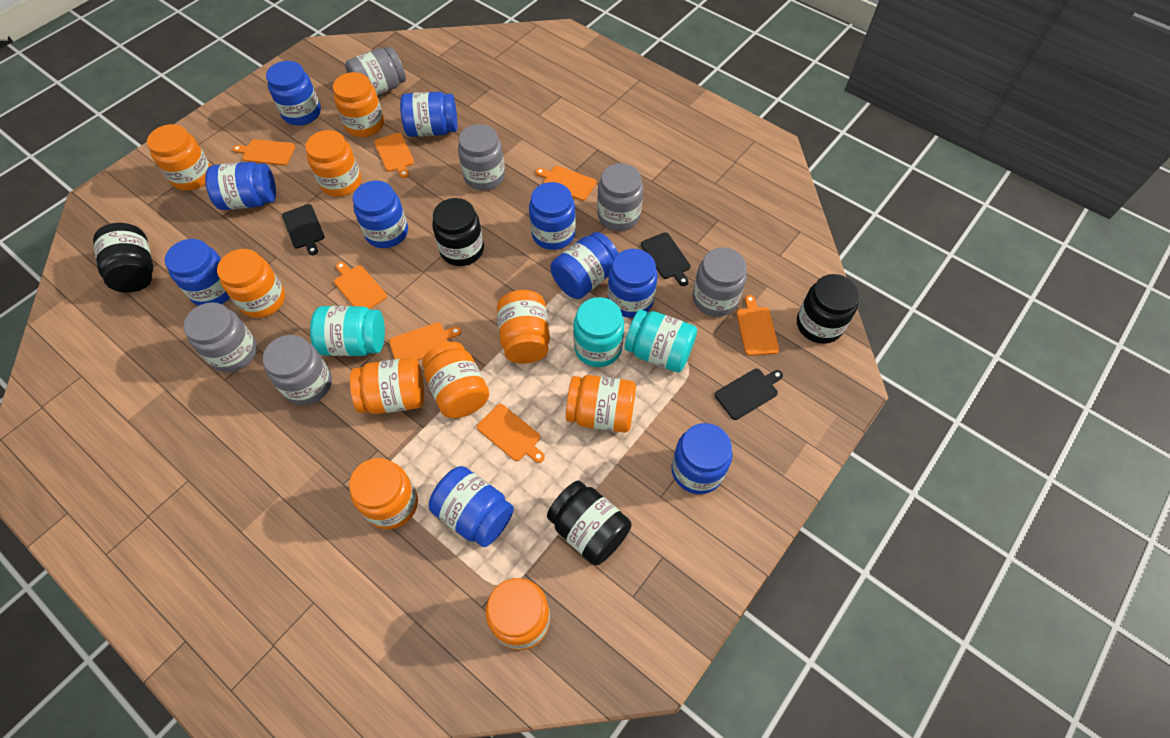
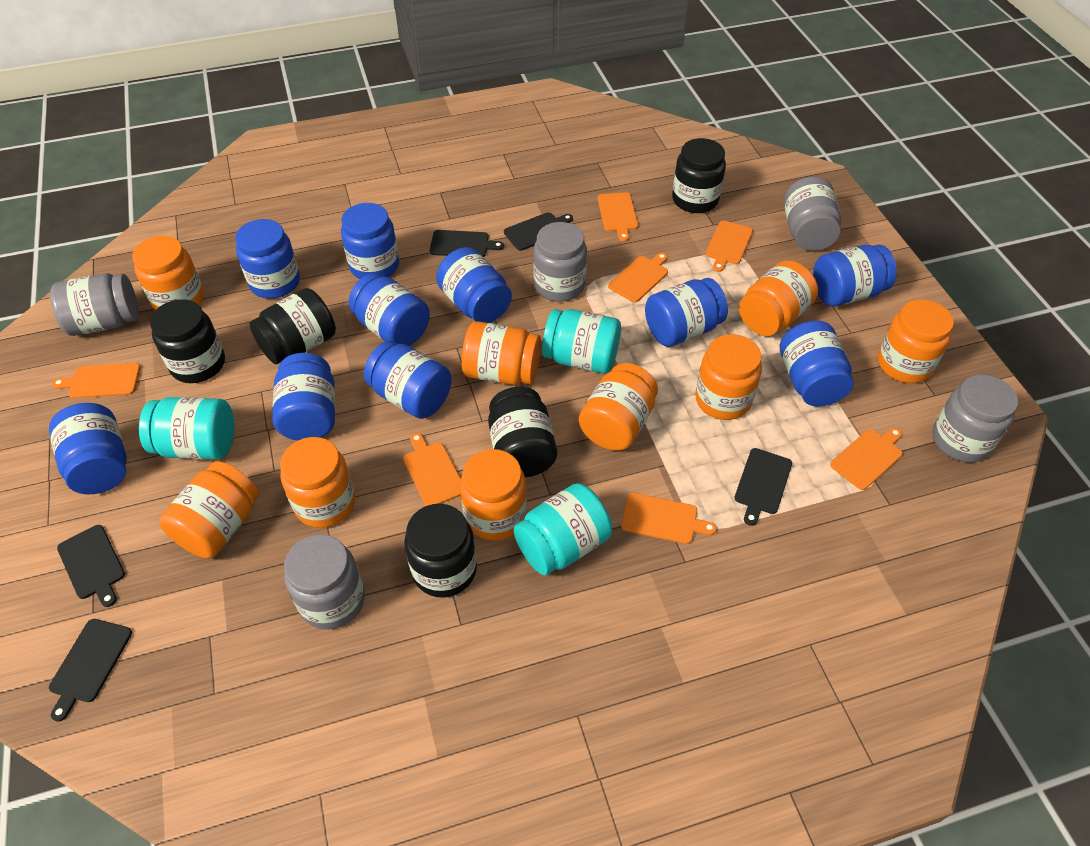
black cutting board: 3 -> 5
black jar: 4 -> 5
grey jar: 6 -> 5
orange jar: 10 -> 9

